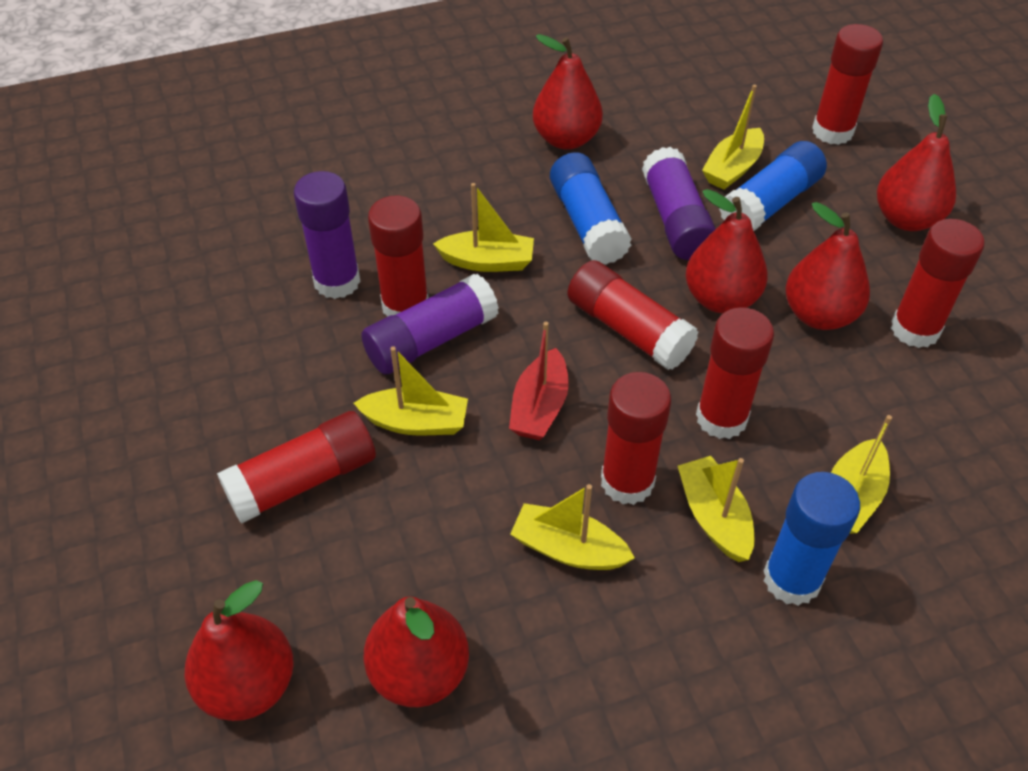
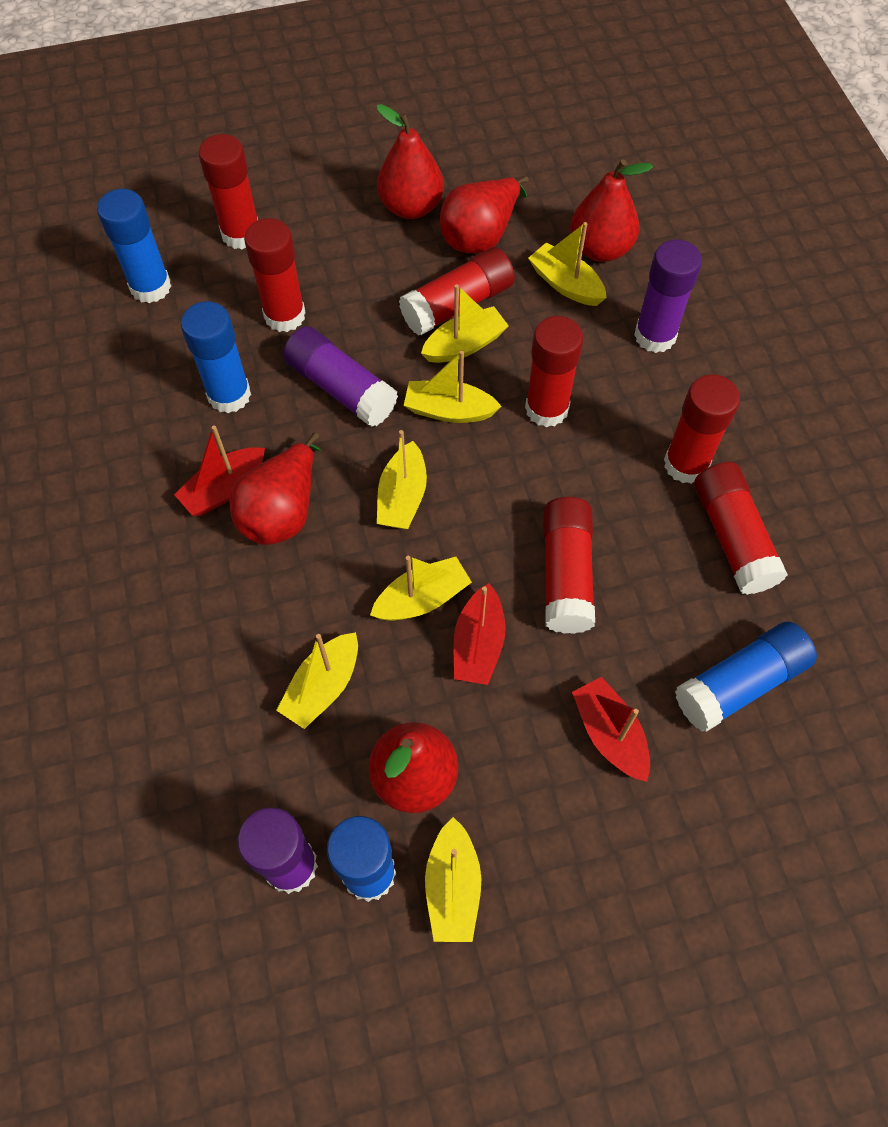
blue glue stick: 3 -> 4
red boat: 1 -> 3
red pear: 6 -> 5
yellow boat: 6 -> 7

